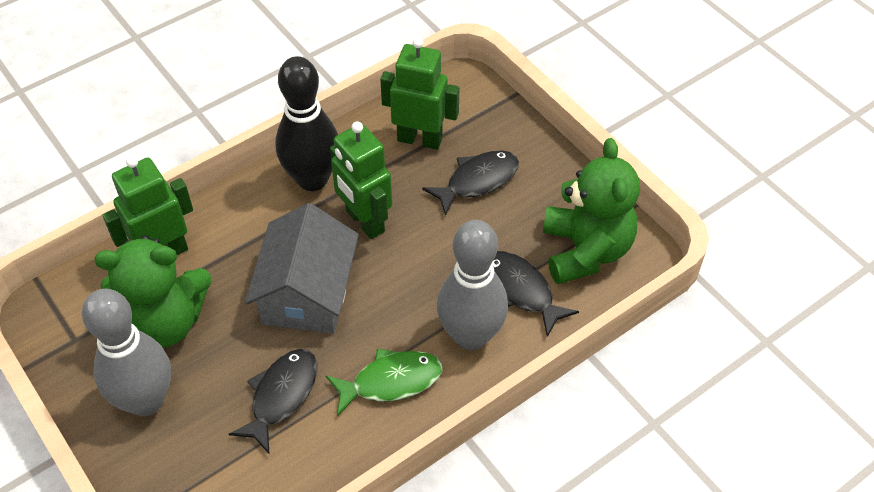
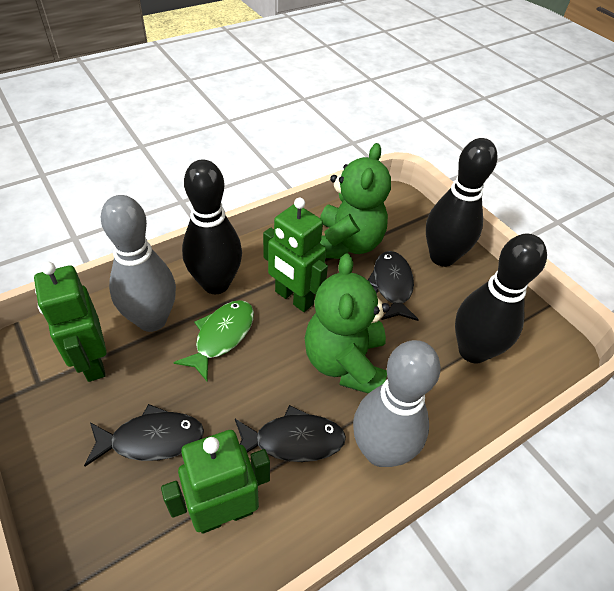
black bowling pin: 1 -> 3
grey house: 1 -> 0

